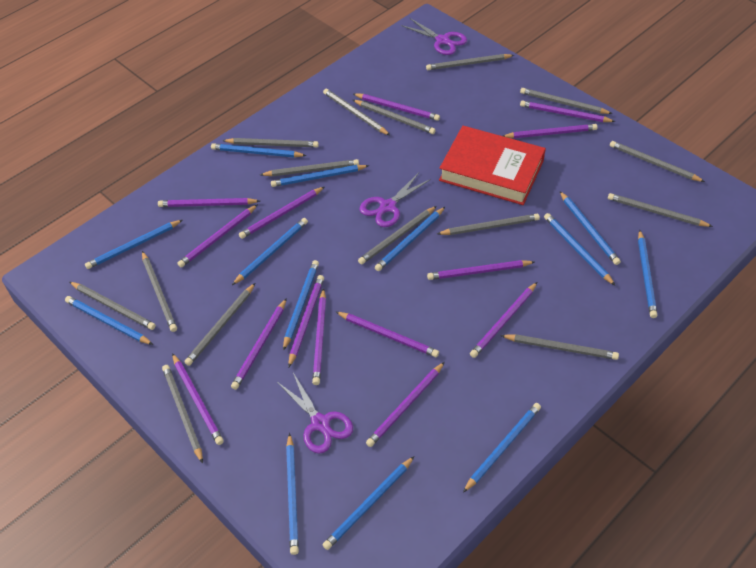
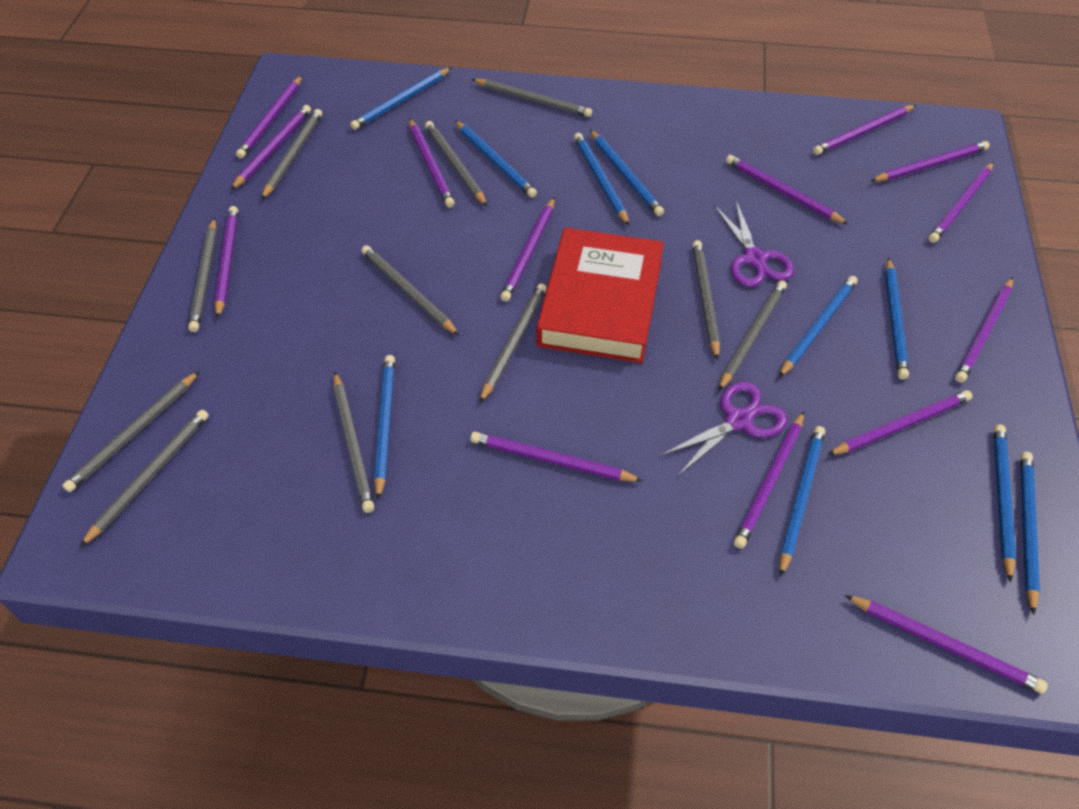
blue pencil: 13 -> 10
grey pencil: 15 -> 11
purple scissors: 3 -> 2

